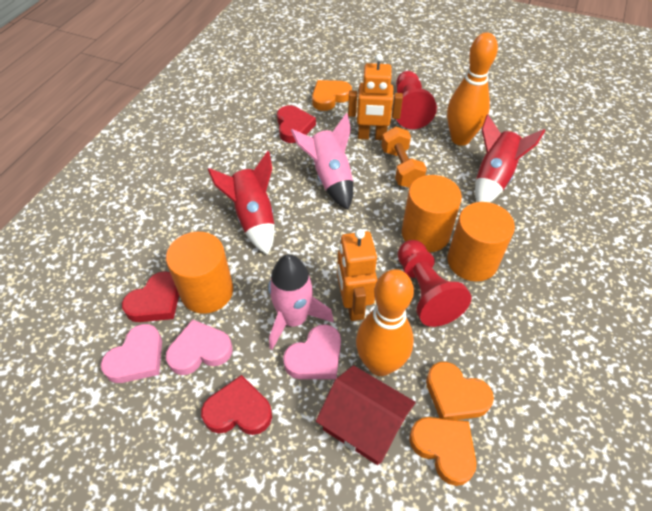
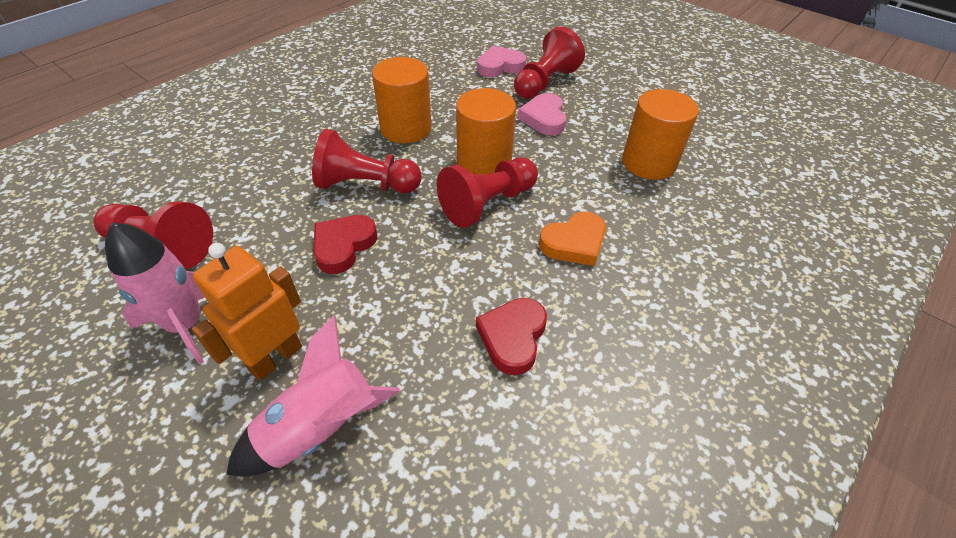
orange bowling pin: 2 -> 0
orange dumbbell: 1 -> 0
orange heart: 3 -> 1
orange robot: 2 -> 1
pink heart: 3 -> 2
red heart: 3 -> 2
red house: 1 -> 0
red pawn: 2 -> 4
red rocket: 2 -> 0

